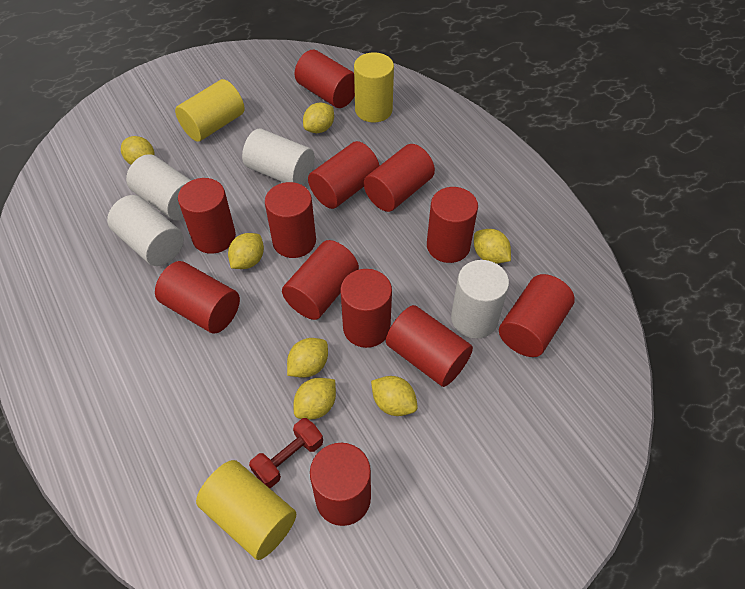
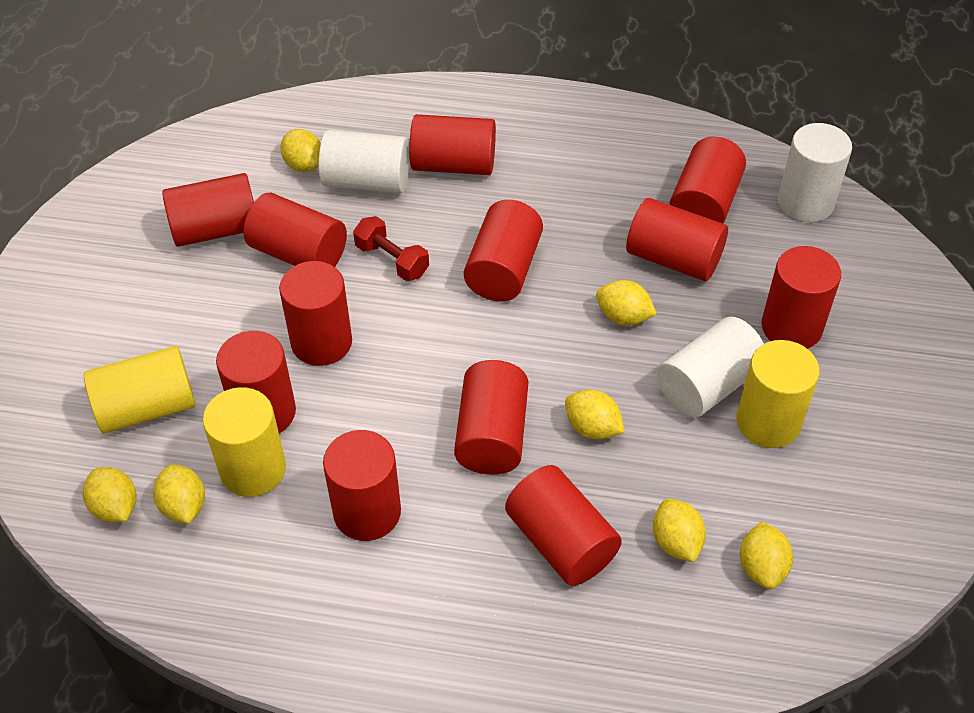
white cylinder: 4 -> 3

